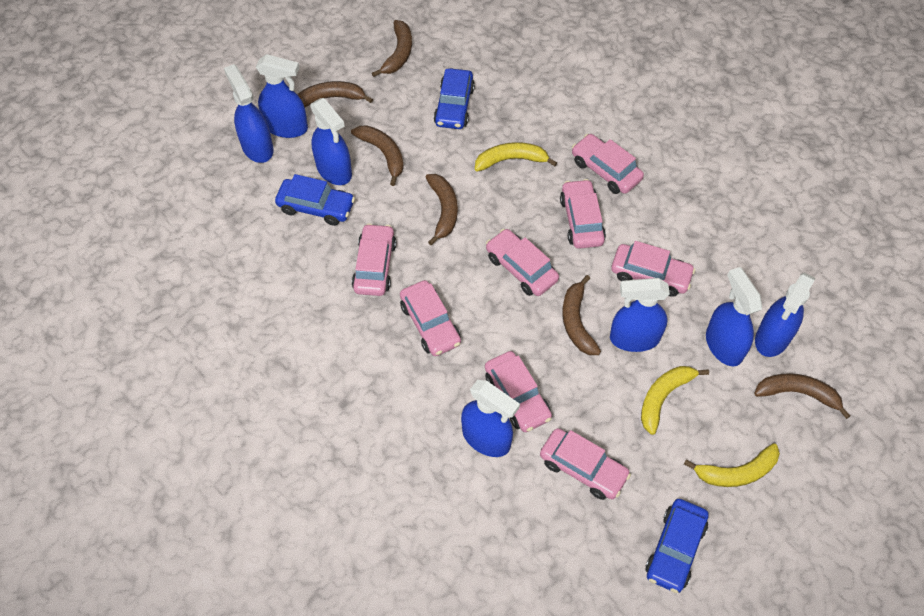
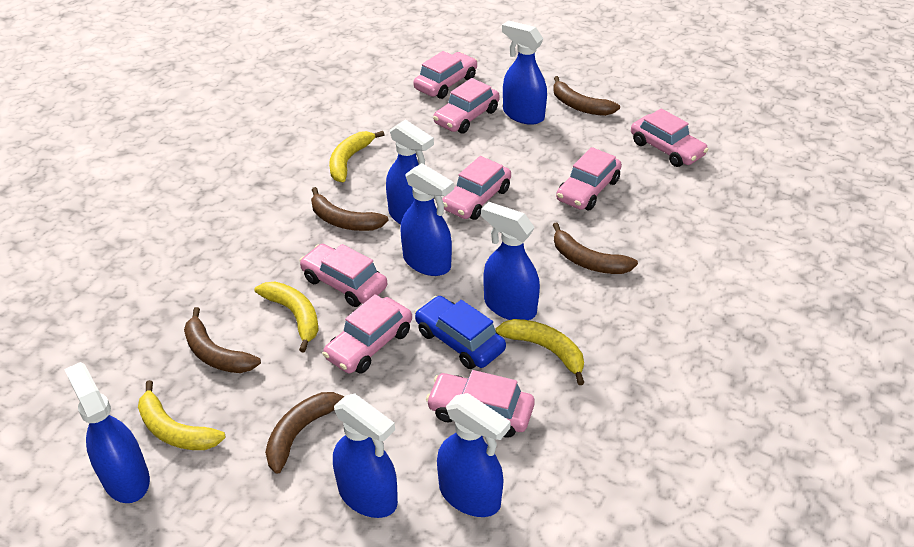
blue car: 3 -> 1
brown banana: 6 -> 5
yellow banana: 3 -> 4

